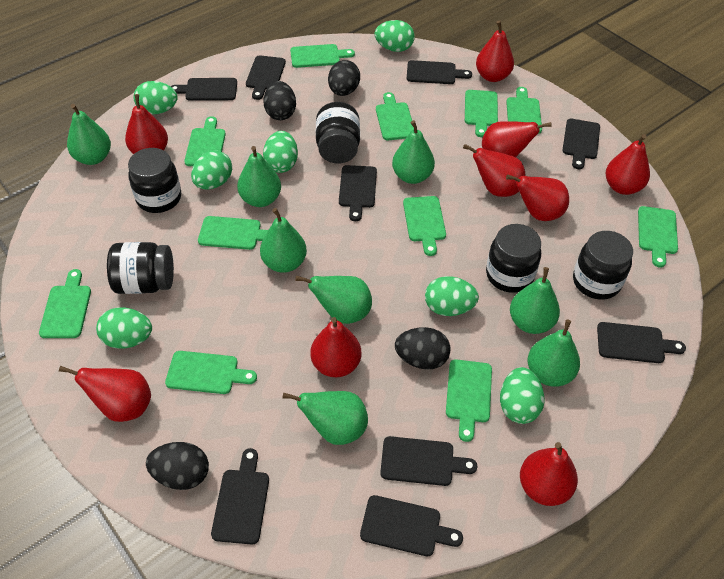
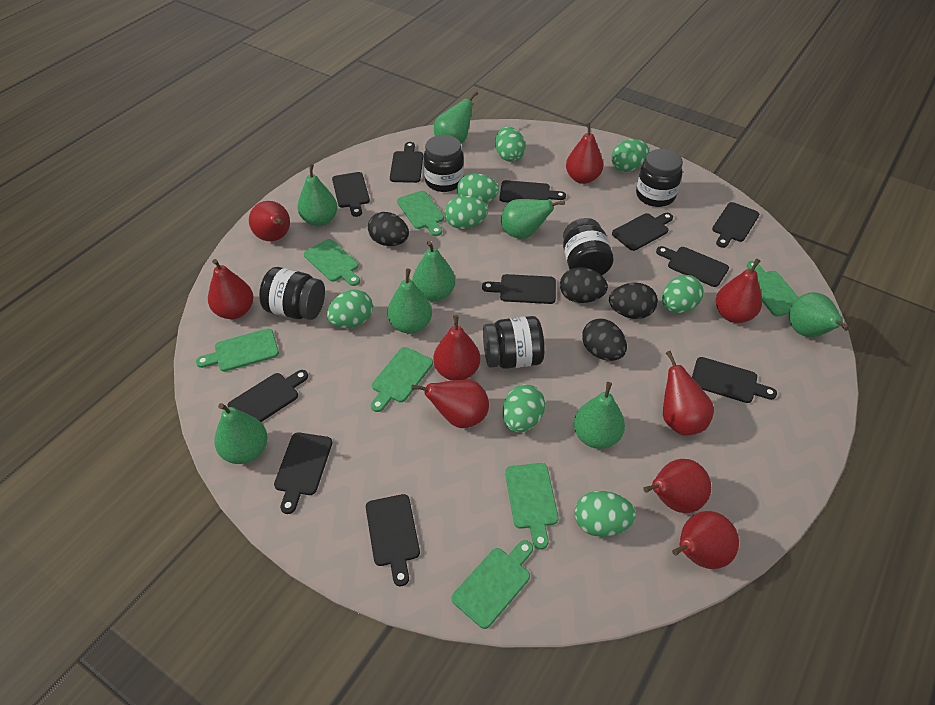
black cutting board: 9 -> 11
green cutting board: 11 -> 7
green egg: 7 -> 8

